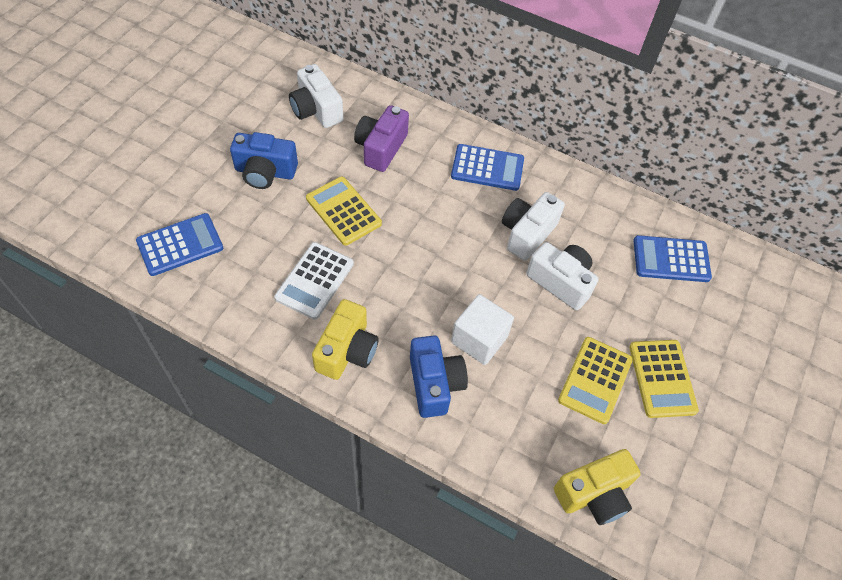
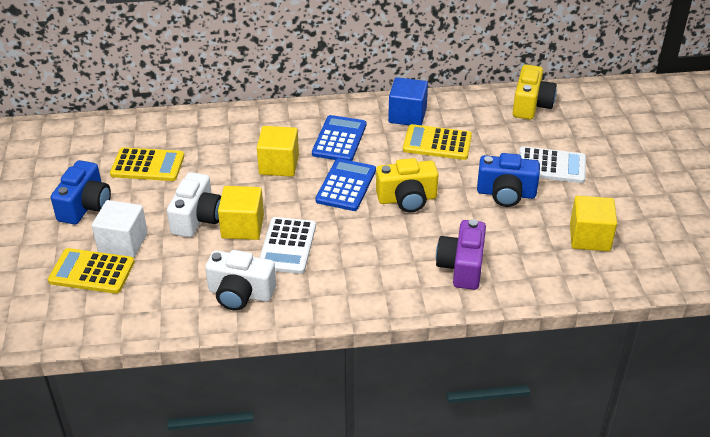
blue calculator: 3 -> 2
blue cube: 0 -> 1
white calculator: 1 -> 2
white camera: 3 -> 2
yellow cube: 0 -> 3

